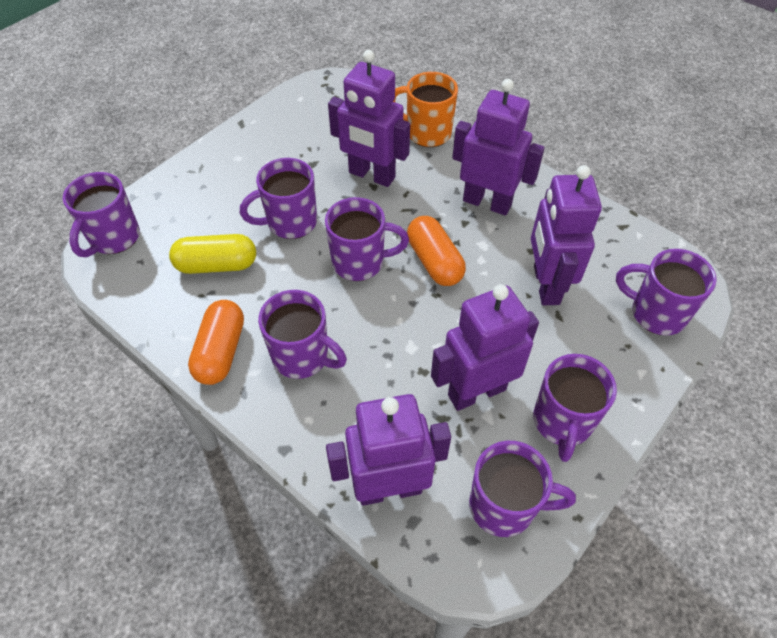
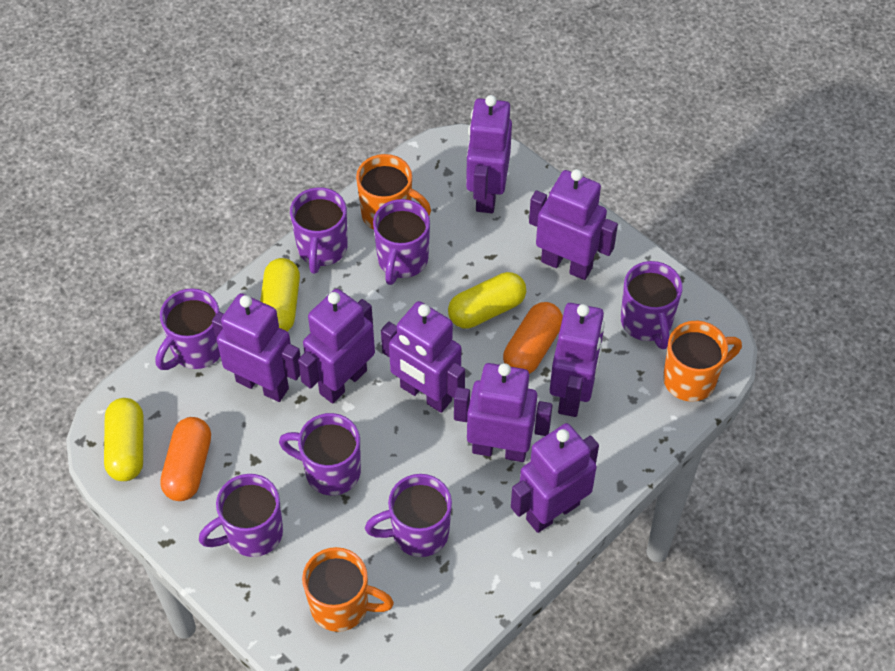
orange mug: 1 -> 3
purple robot: 5 -> 8
yellow capsule: 1 -> 3

